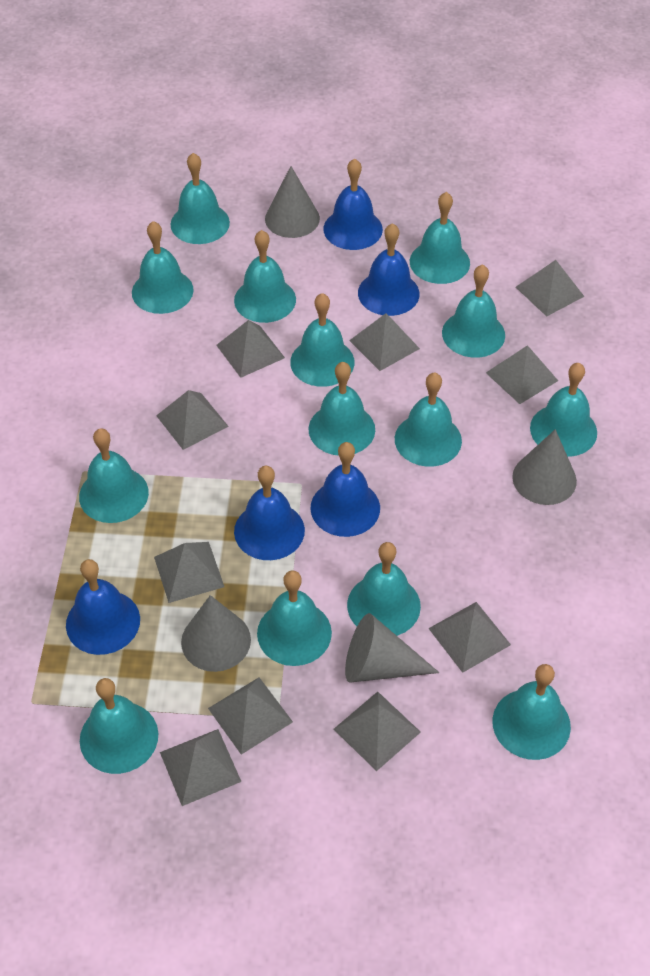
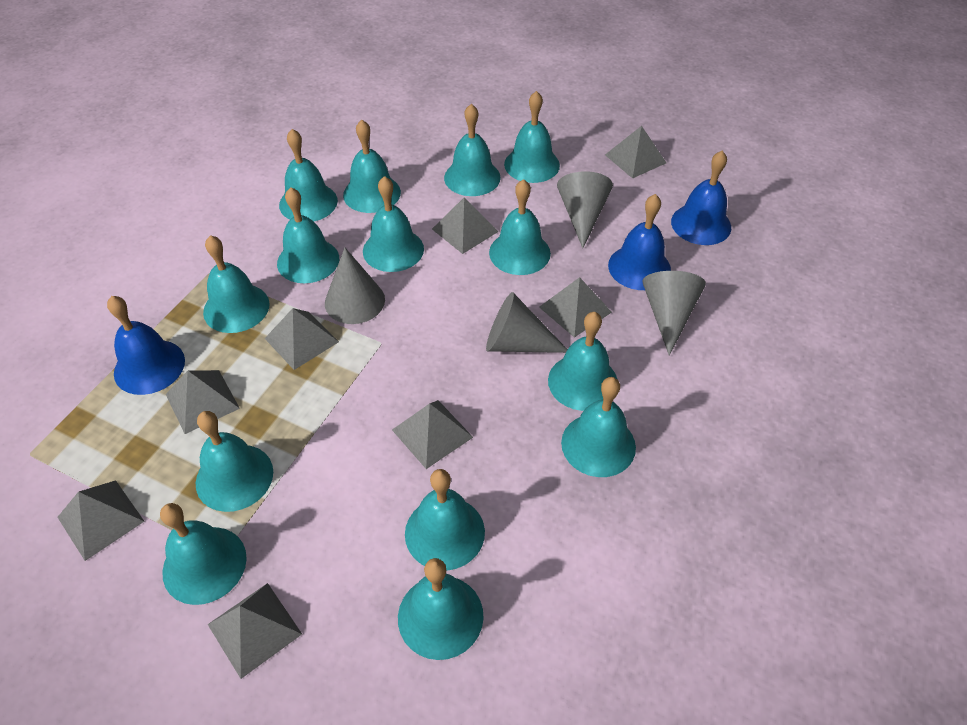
blue bell: 5 -> 3
grey pyramid: 10 -> 8

